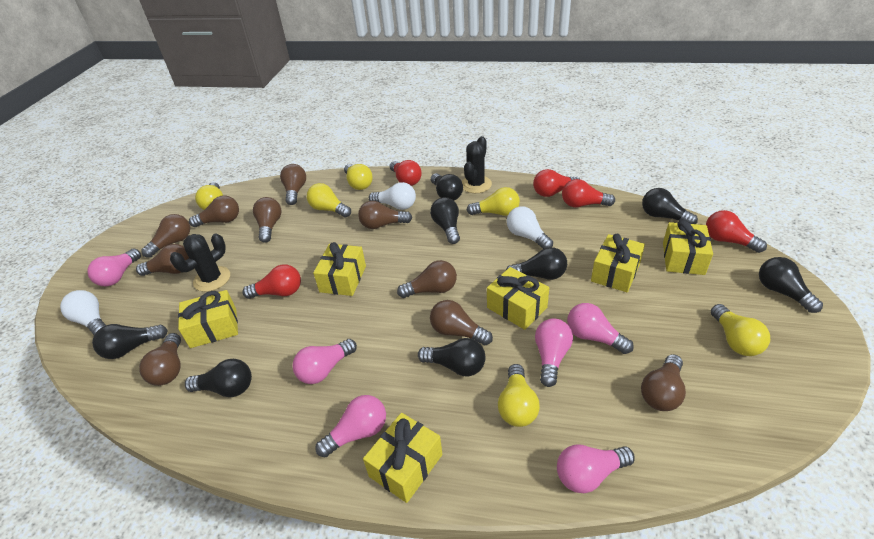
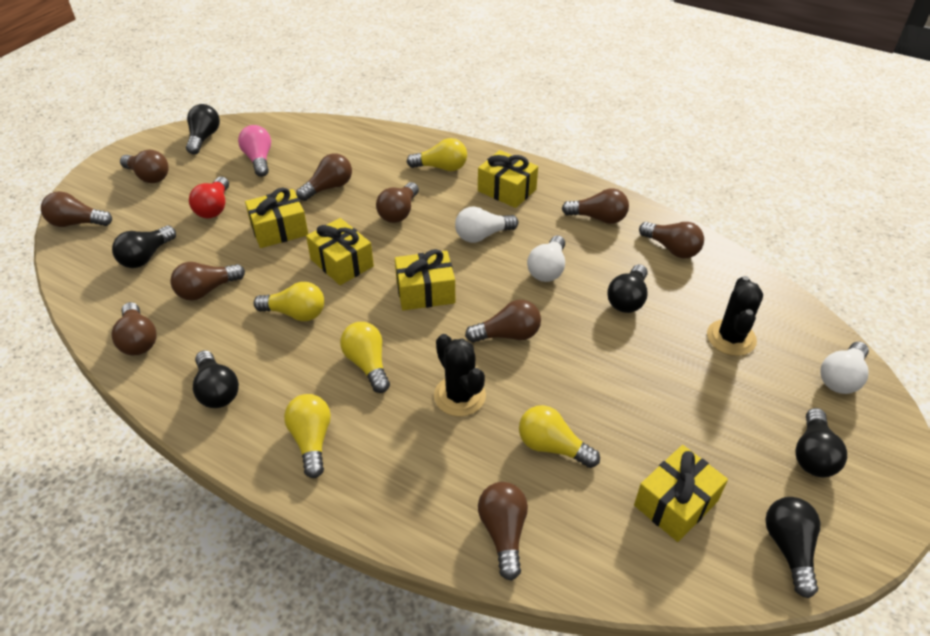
black light bulb: 8 -> 6
pink light bulb: 6 -> 1
red light bulb: 5 -> 1
yellow gift: 6 -> 5
yellow light bulb: 6 -> 5

